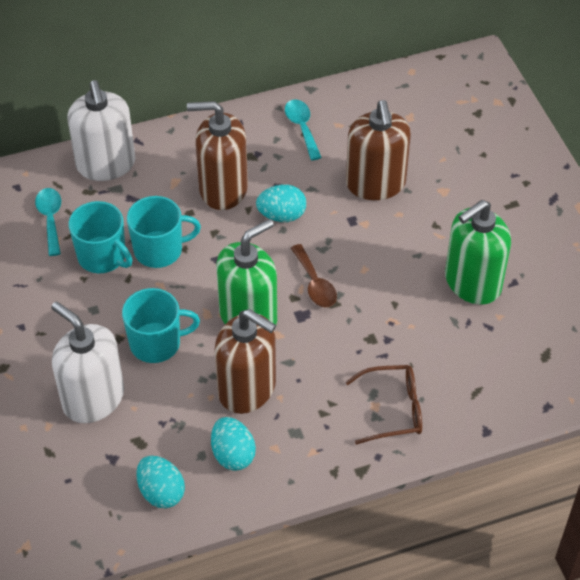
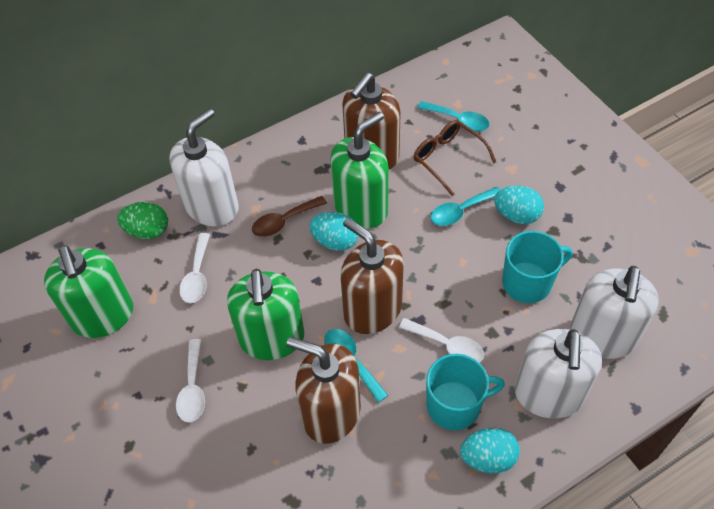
green egg: 0 -> 1
green soap dispenser: 2 -> 3
turquoise mug: 3 -> 2
turquoise spoon: 2 -> 3
white soap dispenser: 2 -> 3
white spoon: 0 -> 3

